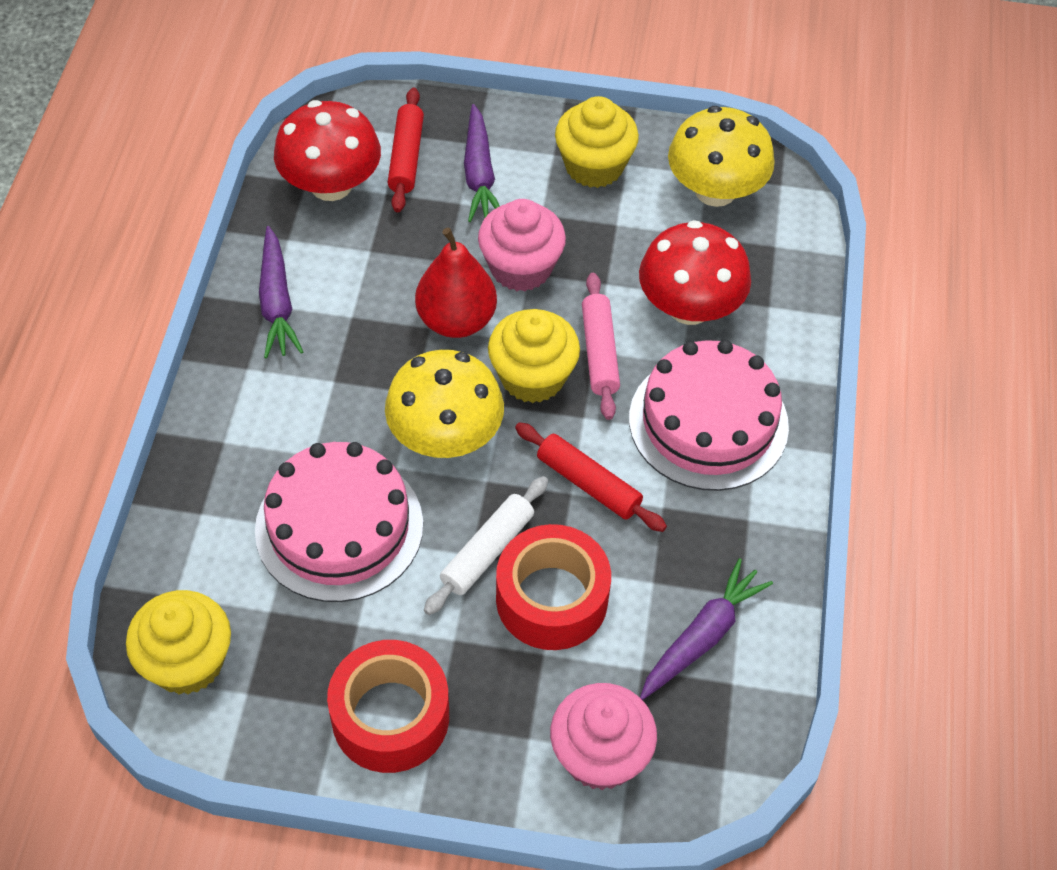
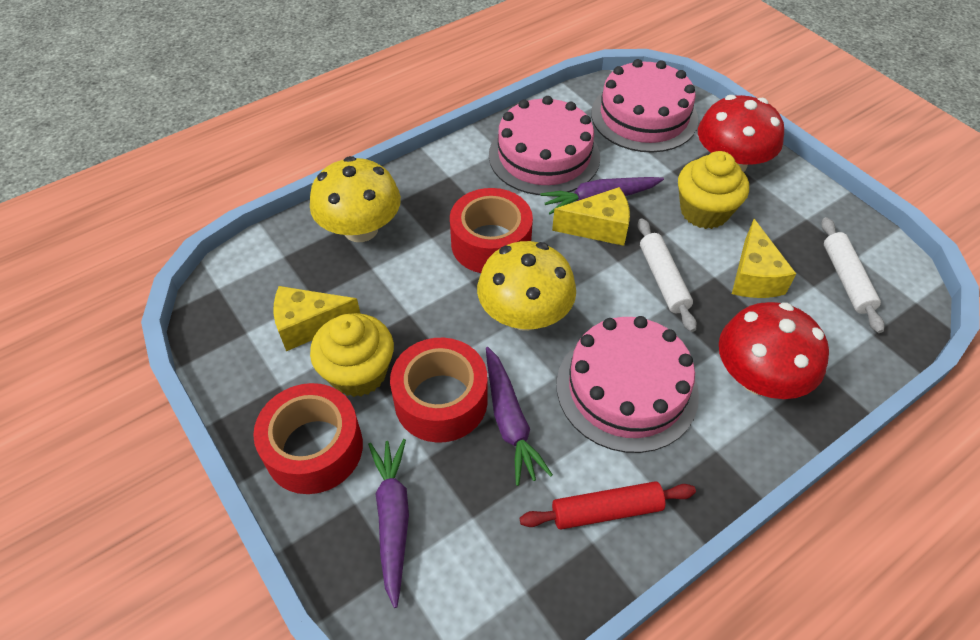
pink cake: 2 -> 3
pink cupcake: 2 -> 0
pink rolling pin: 1 -> 0
red pear: 1 -> 0
red rolling pin: 2 -> 1
red tape: 2 -> 3
white rolling pin: 1 -> 2
yellow cheese: 0 -> 3
yellow cupcake: 3 -> 2

